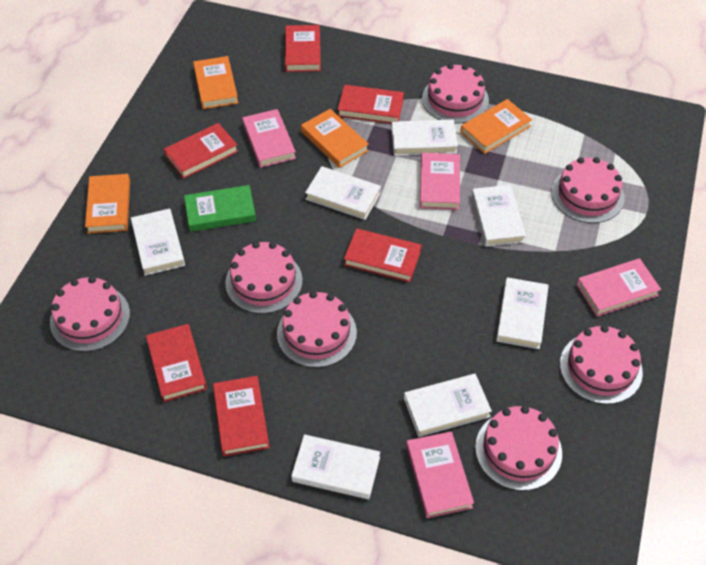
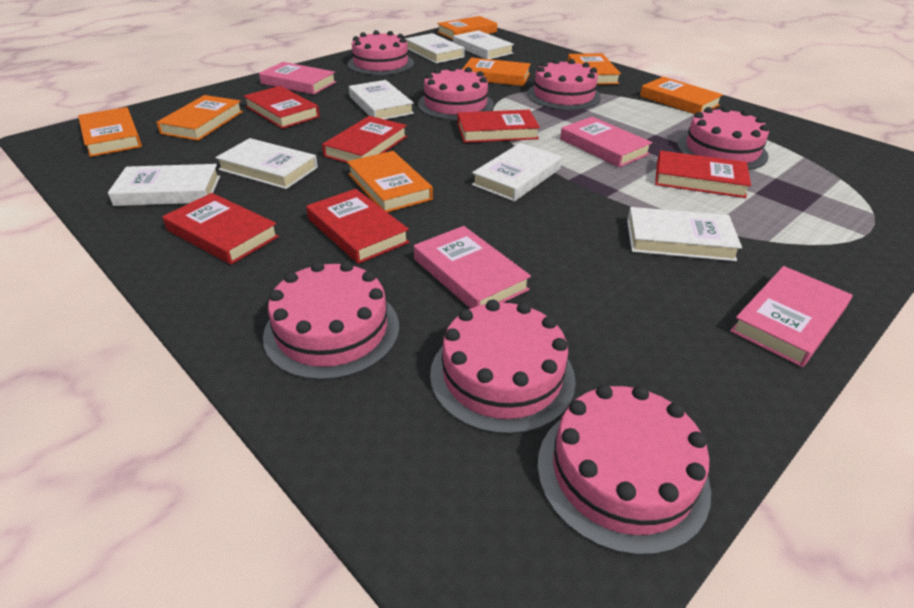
green book: 1 -> 0
orange book: 4 -> 7

